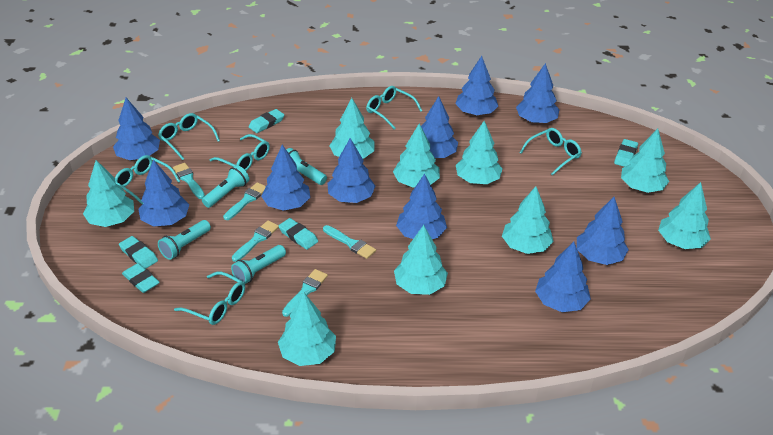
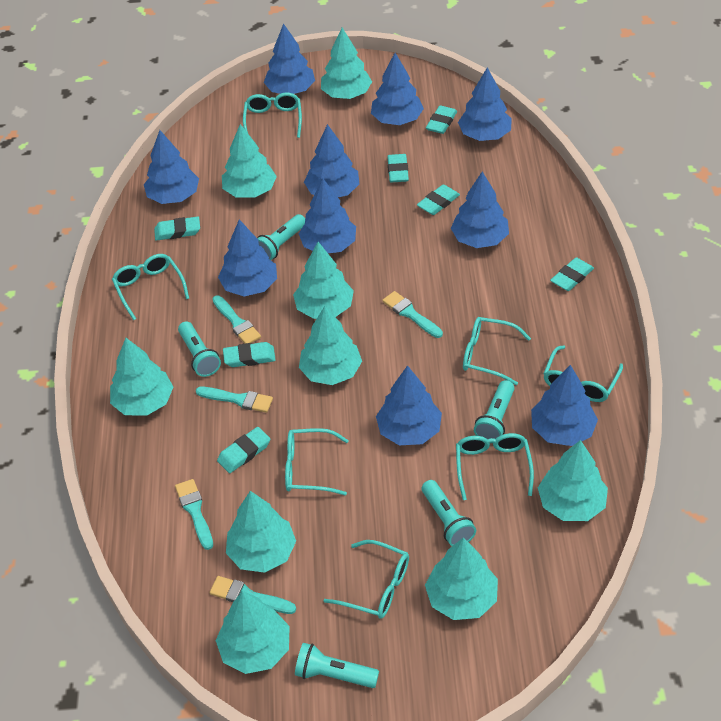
turquoise eraser: 5 -> 7
turquoise flashlight: 4 -> 5
turquoise glasses: 6 -> 7

